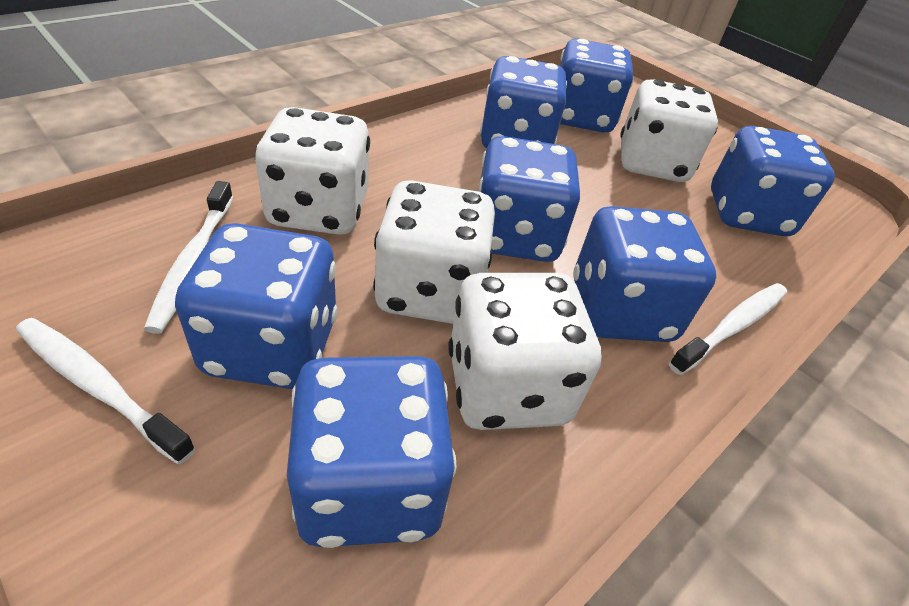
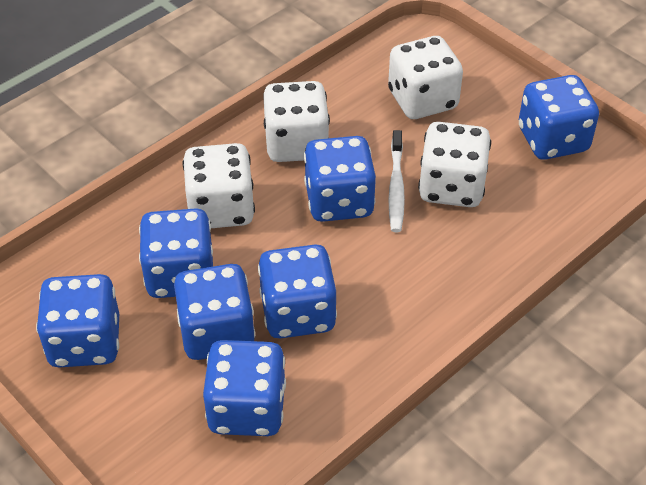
white toothbrush: 3 -> 1

